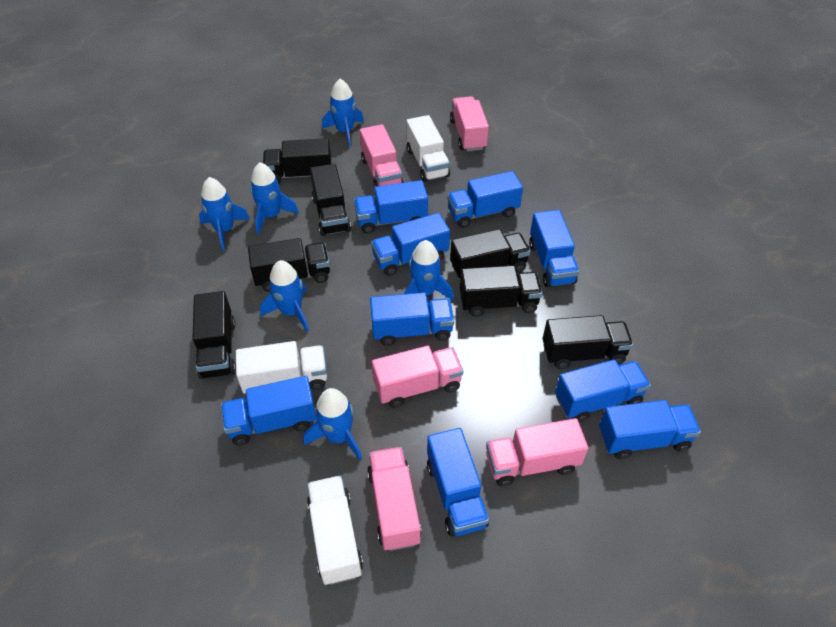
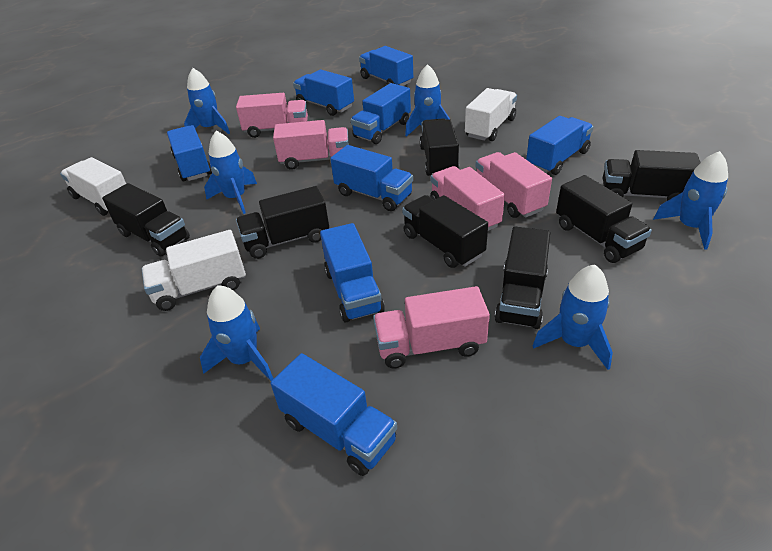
blue truck: 9 -> 8

